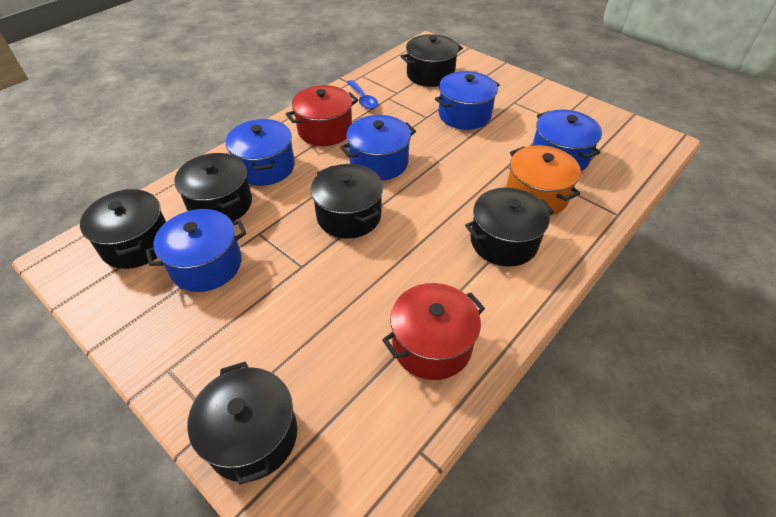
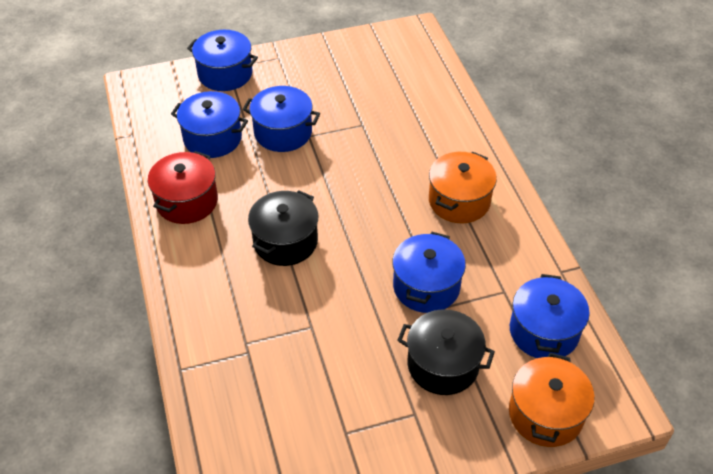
black pot: 6 -> 2
blue spoon: 1 -> 0
orange pot: 1 -> 2
red pot: 2 -> 1

